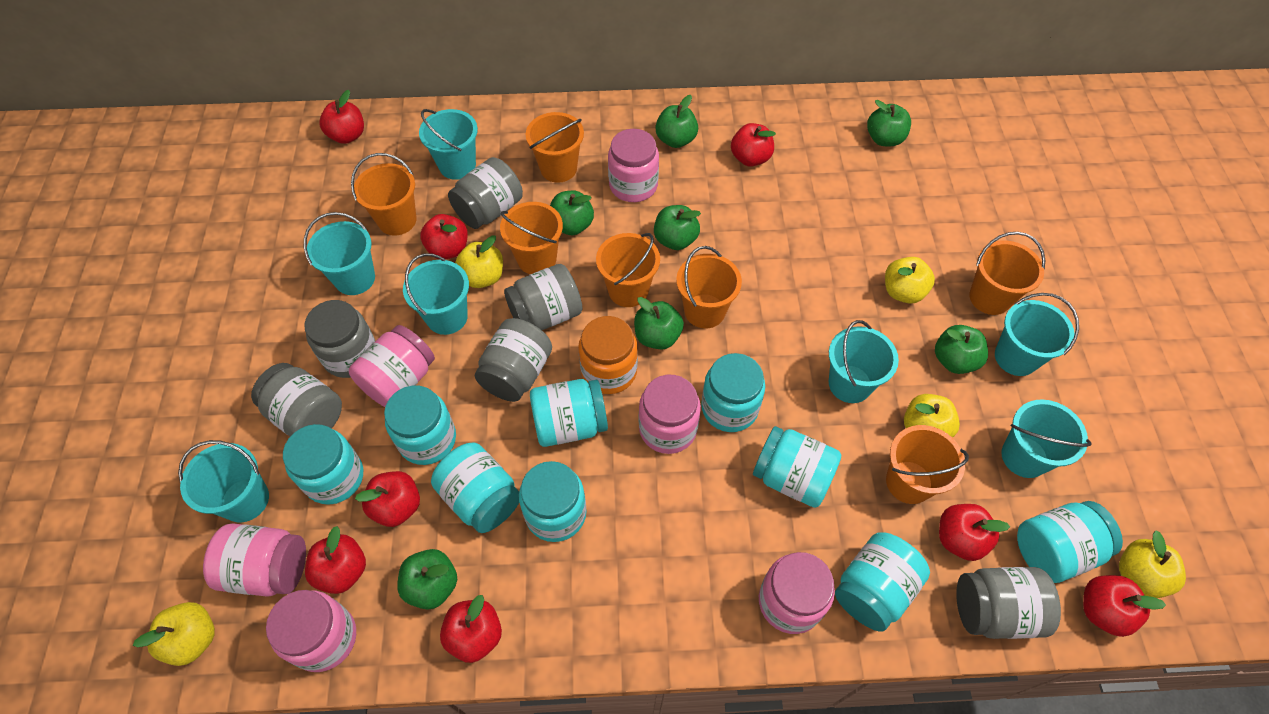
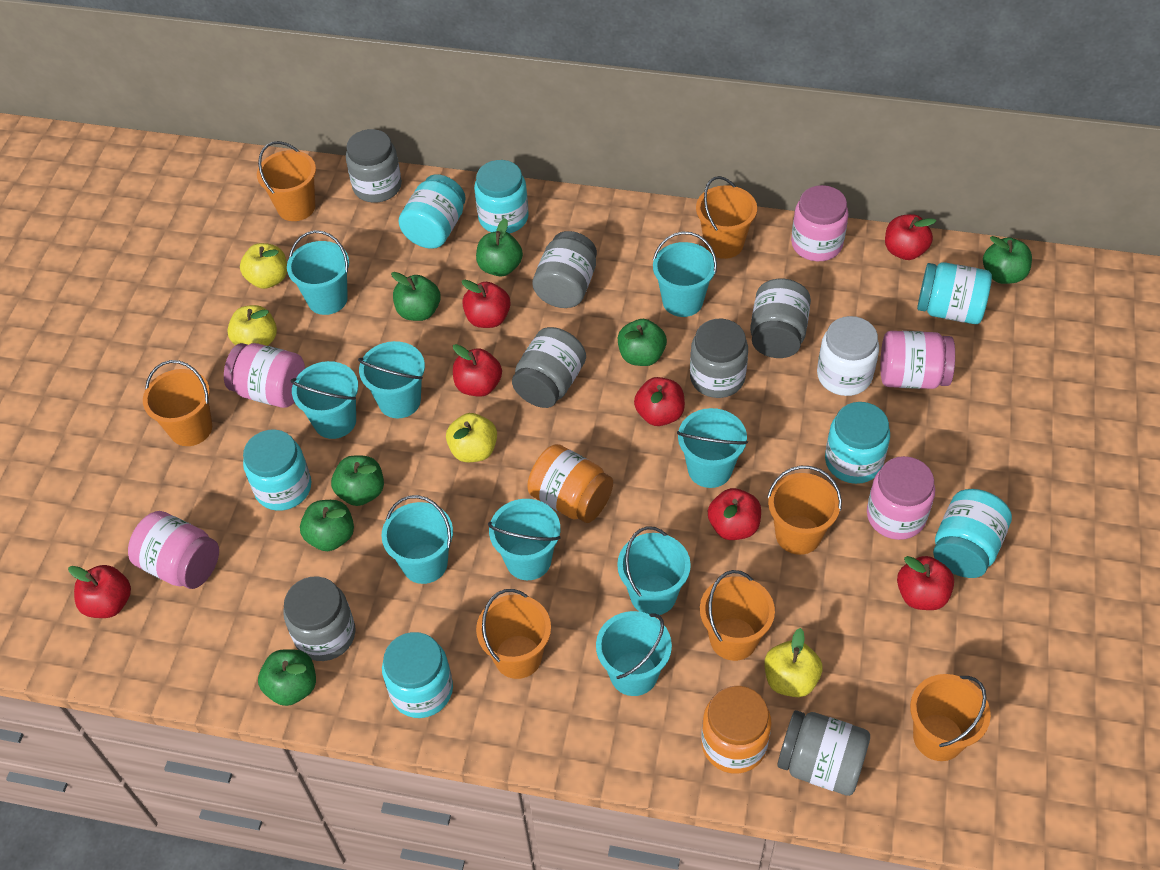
grey jar: 6 -> 7
orange jar: 1 -> 2
pink jar: 6 -> 5
red apple: 8 -> 7
turquoise bucket: 7 -> 9
turquoise jar: 9 -> 7
white jar: 0 -> 1
yellow apple: 5 -> 4

